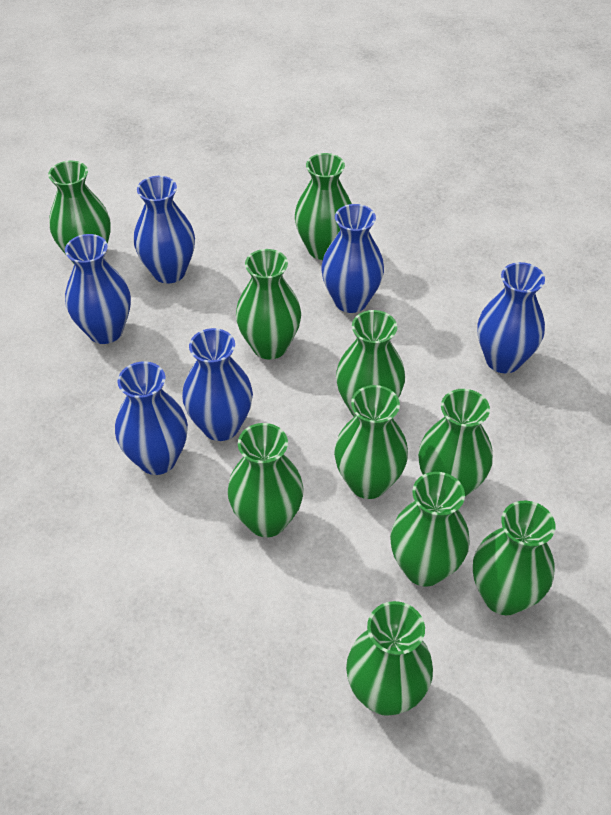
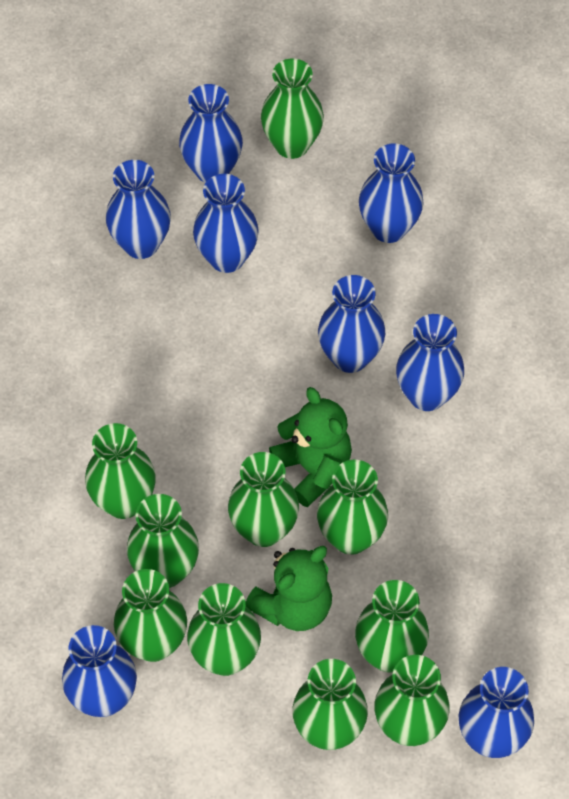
blue vase: 6 -> 8
green teddy bear: 0 -> 2

